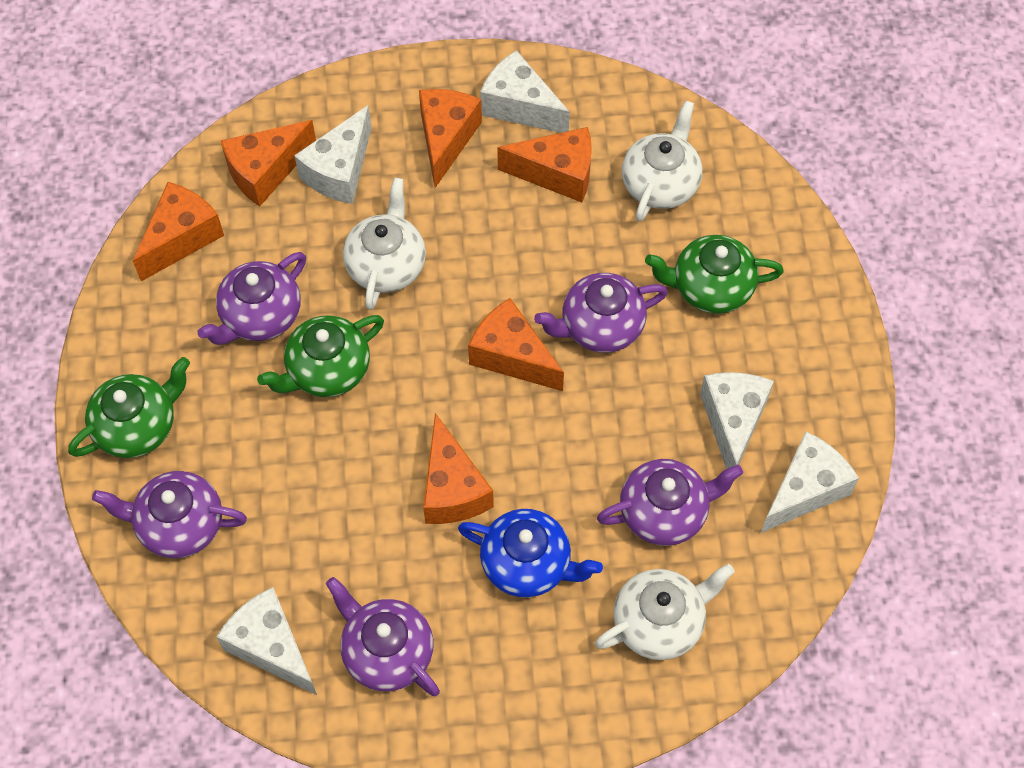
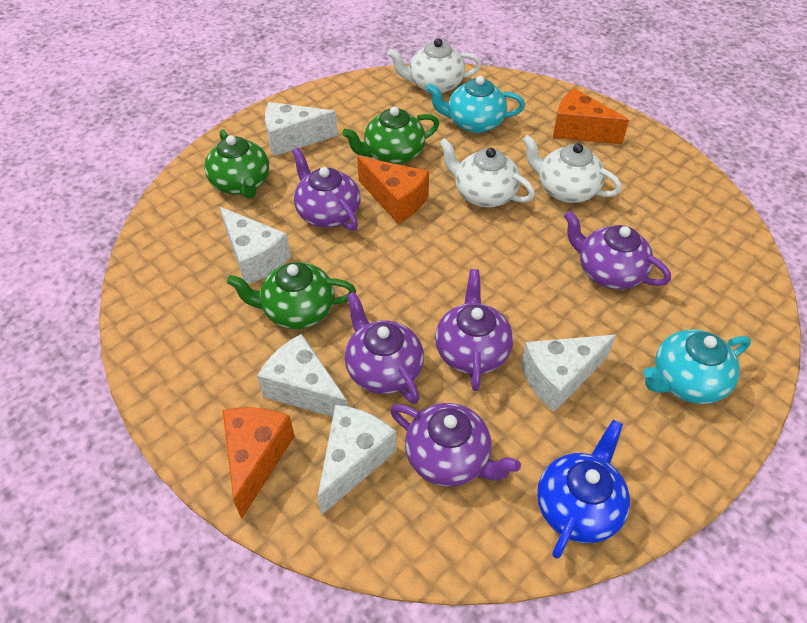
orange cheese: 6 -> 3
turquoise teapot: 0 -> 2

